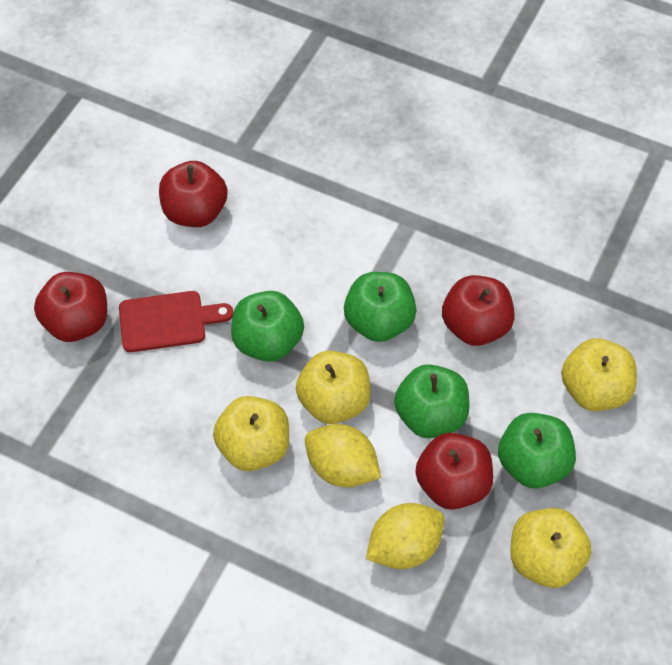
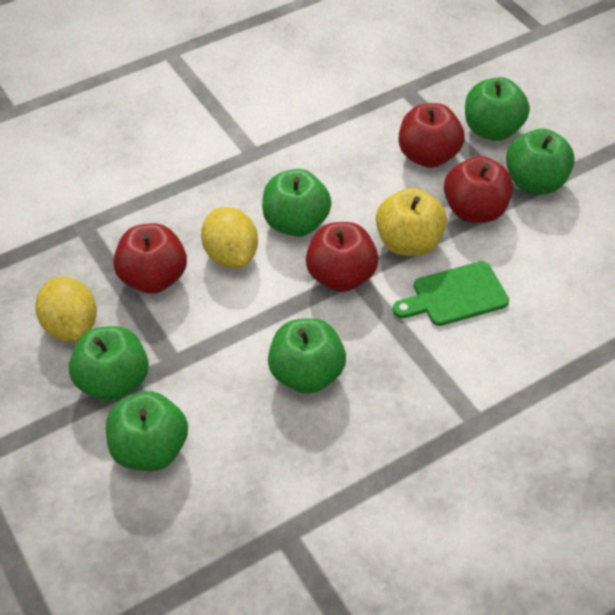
green apple: 4 -> 6
green cutting board: 0 -> 1
red cutting board: 1 -> 0
yellow apple: 4 -> 1

